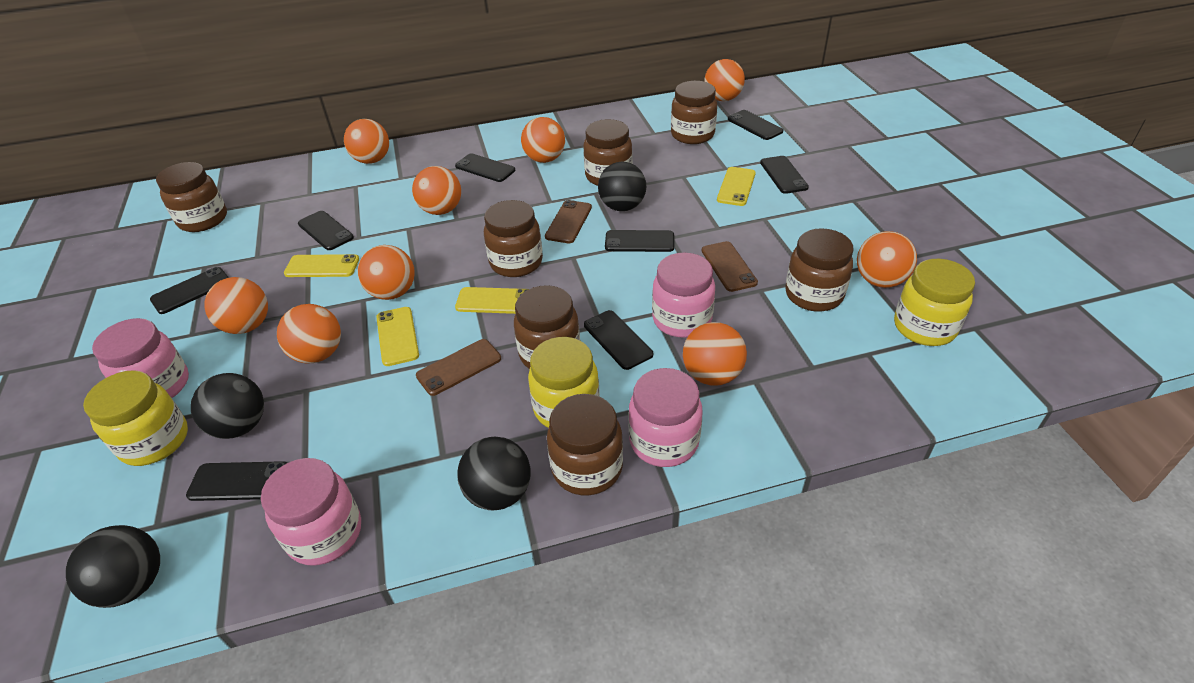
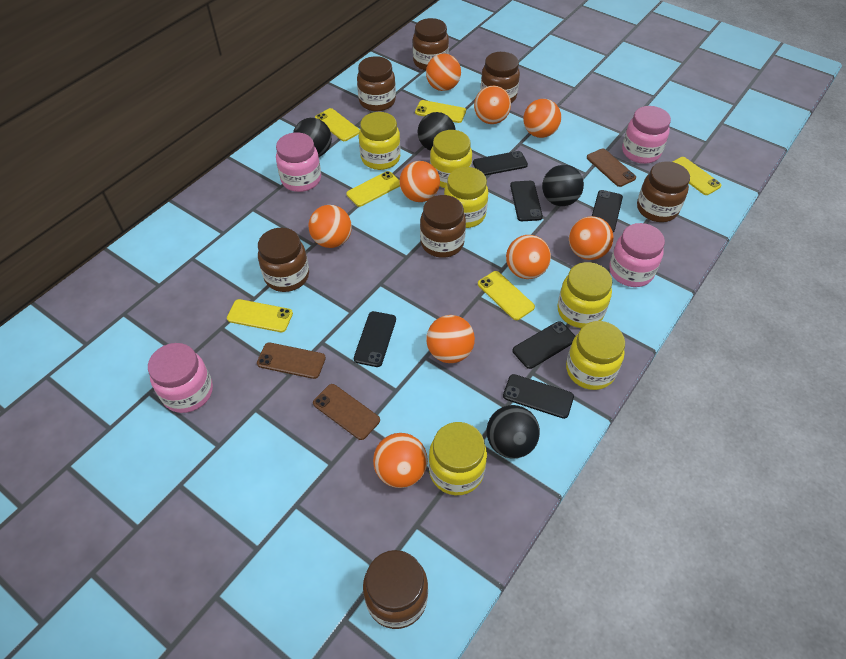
black phone: 8 -> 6
yellow jar: 3 -> 6
yellow phone: 4 -> 6

